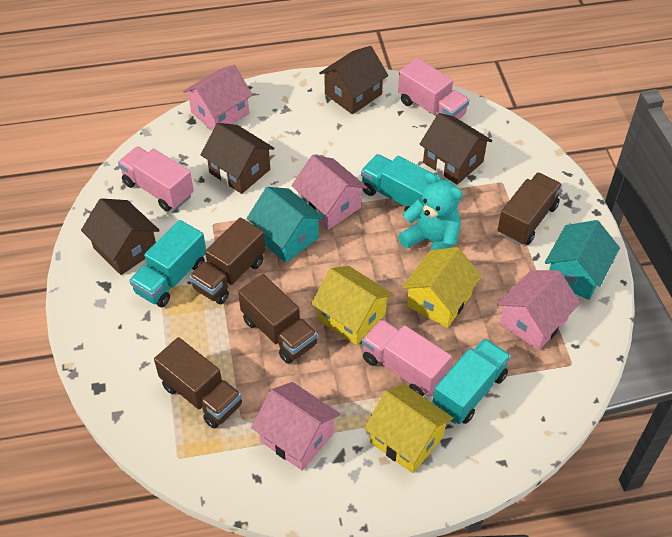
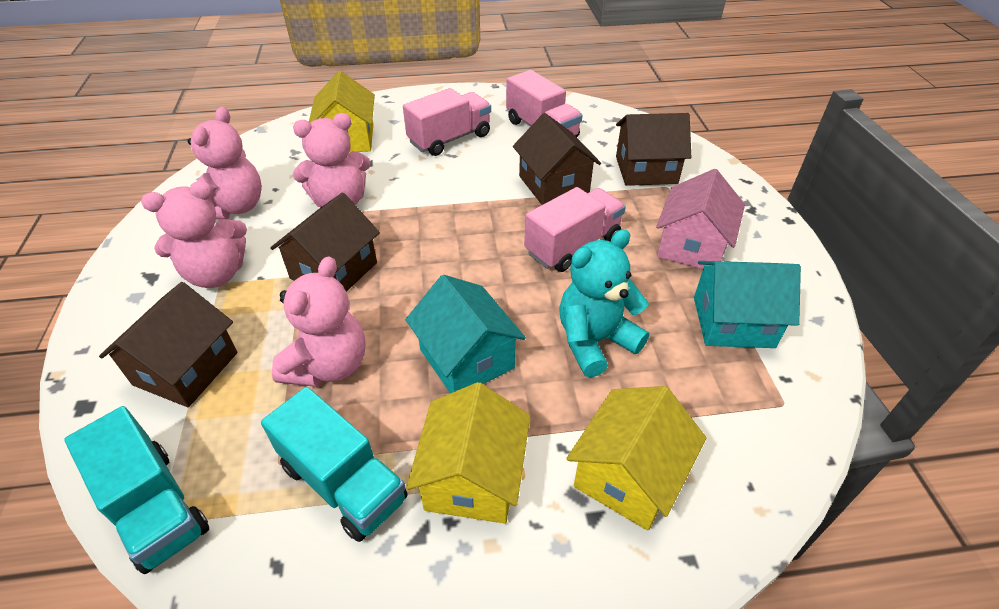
brown truck: 4 -> 0
pink house: 4 -> 1
pink teddy bear: 0 -> 4
turquoise truck: 3 -> 2

